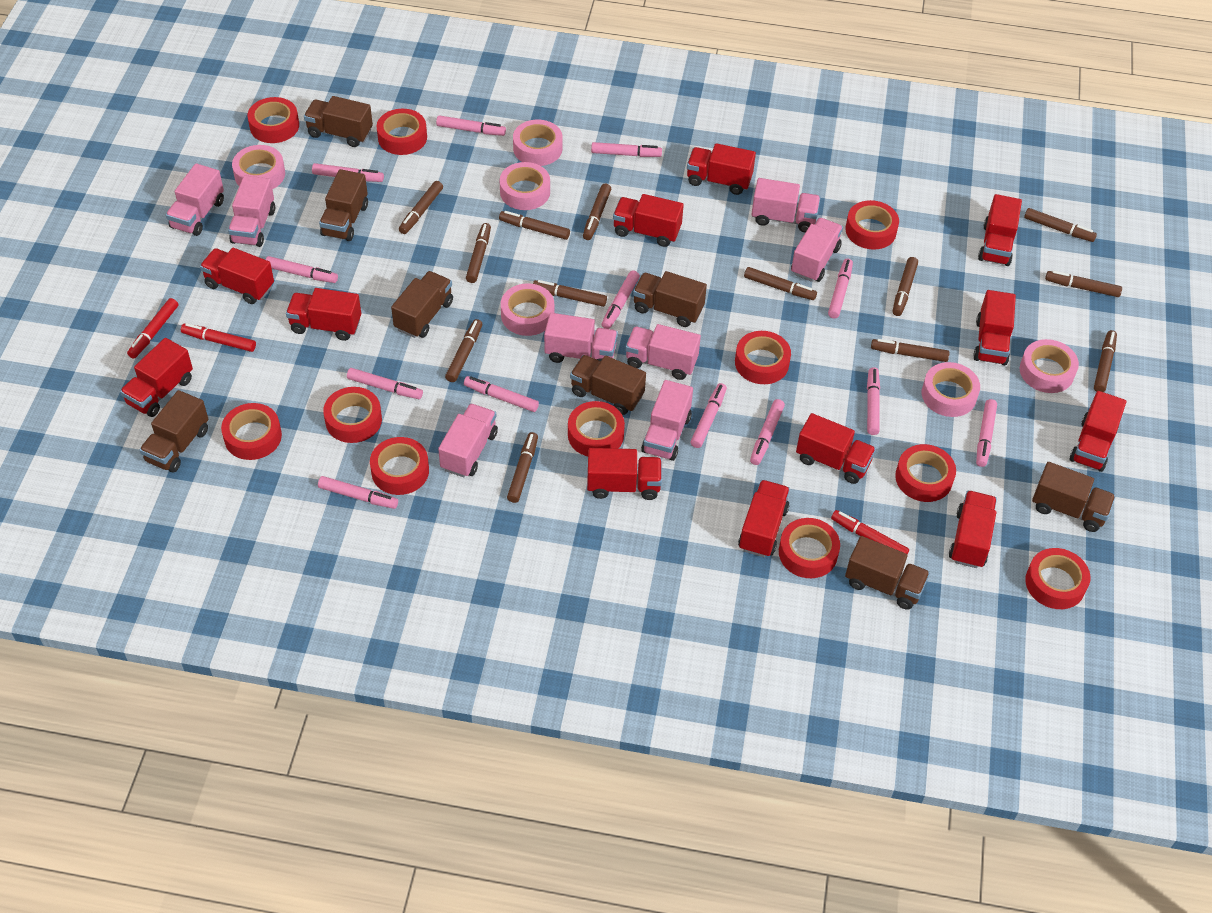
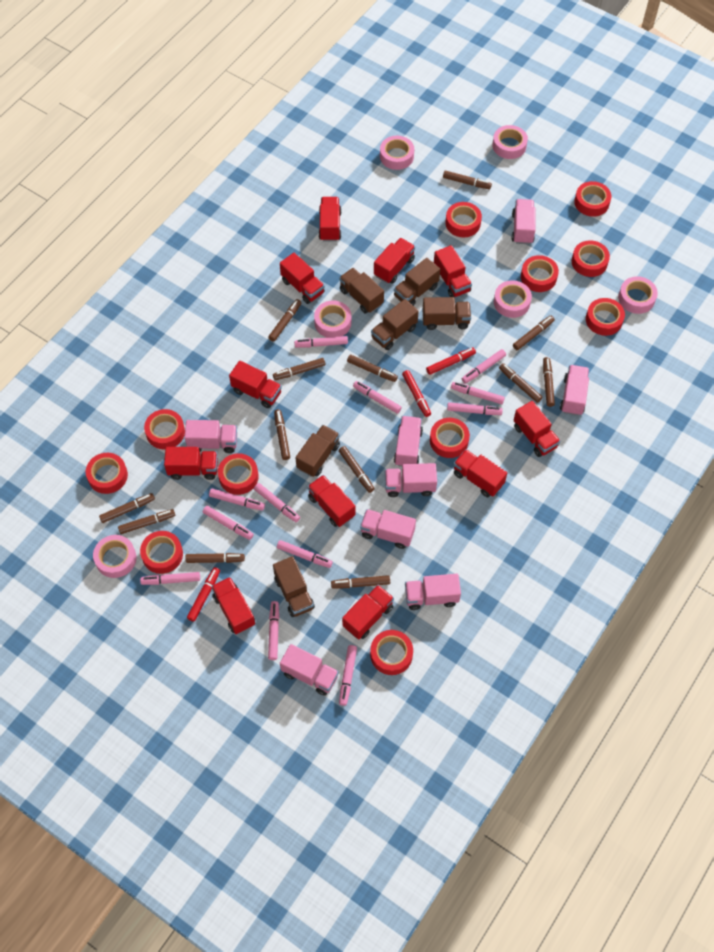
brown truck: 8 -> 6
pink marker: 13 -> 12
red truck: 12 -> 11

